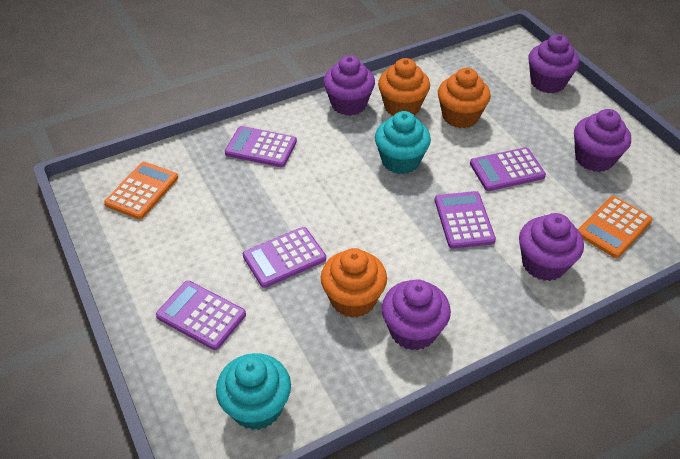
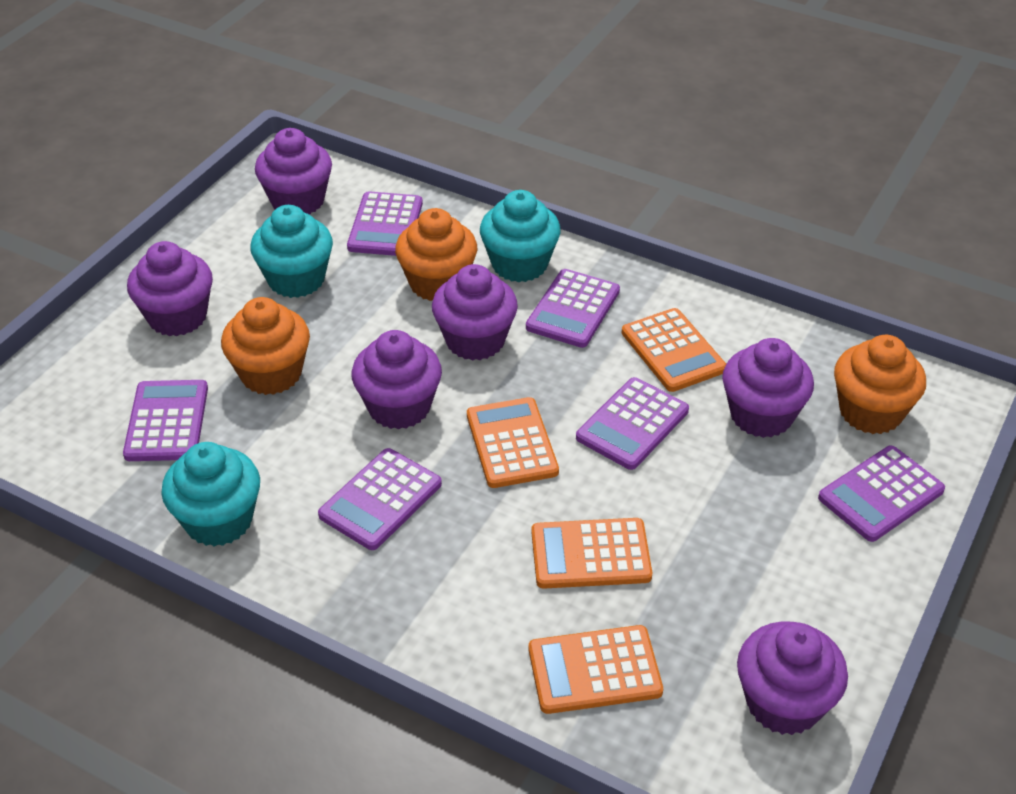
orange calculator: 2 -> 4
purple calculator: 5 -> 6
purple cupcake: 5 -> 6
turquoise cupcake: 2 -> 3

